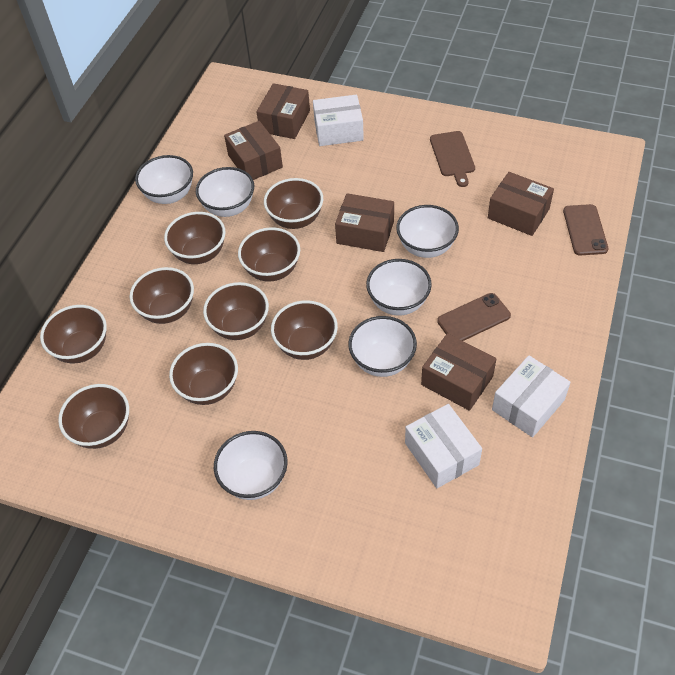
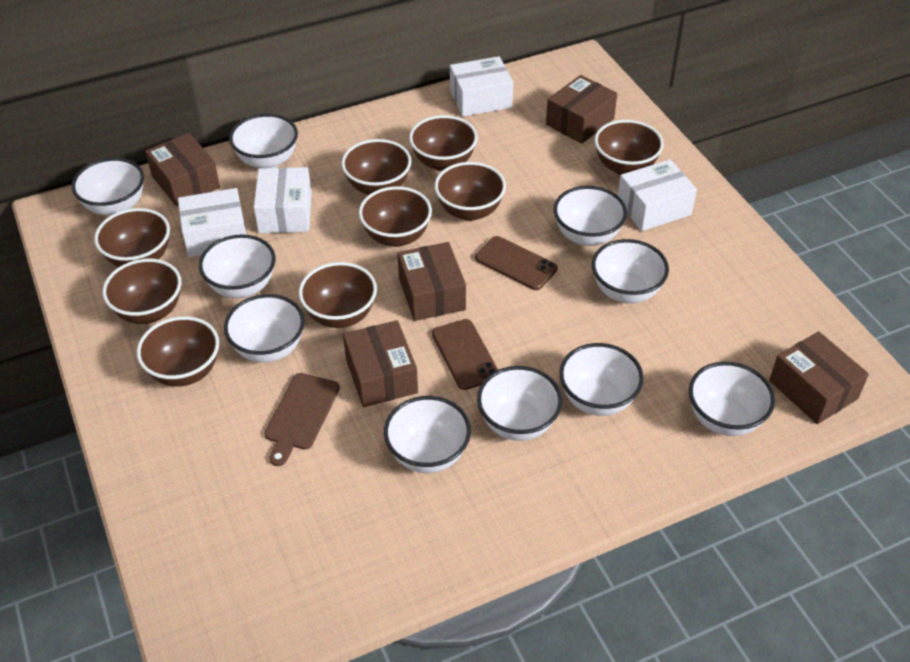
white bowl: 6 -> 10
white box: 3 -> 4

